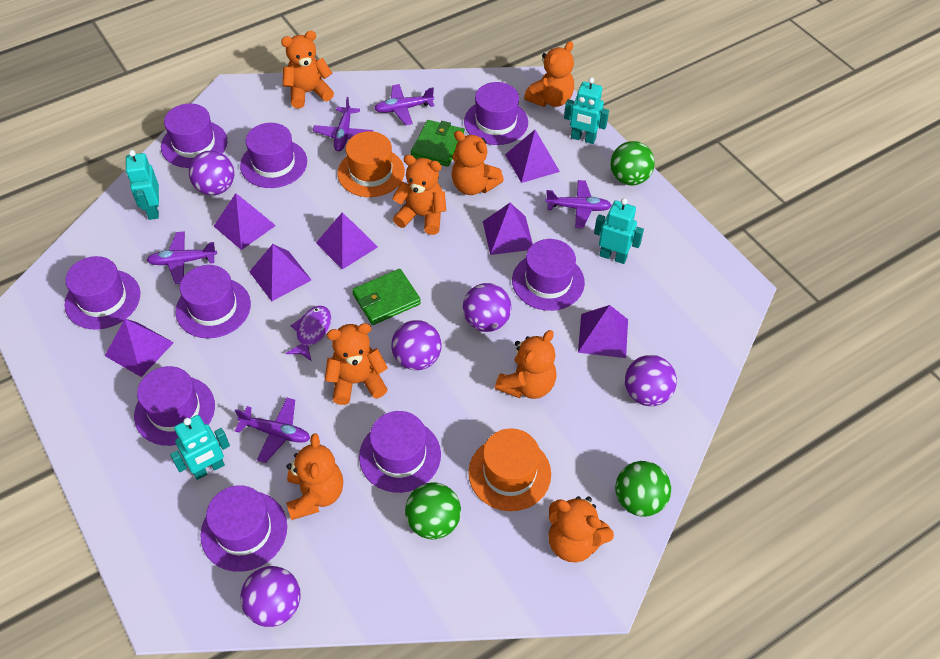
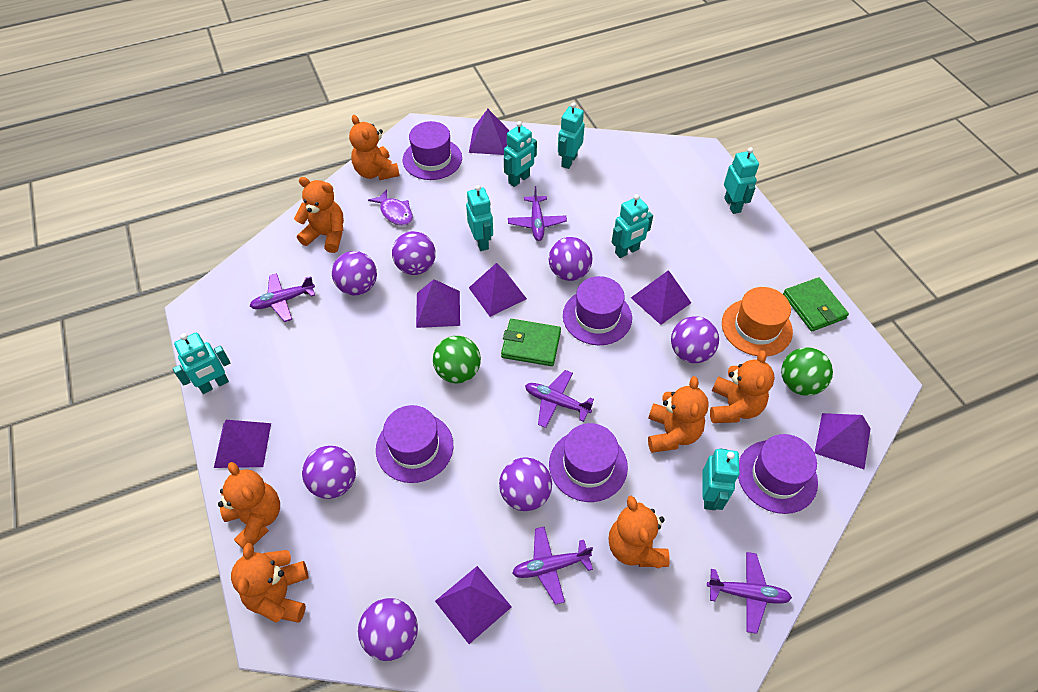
green ball: 3 -> 2
orange hat: 2 -> 1
orange teddy bear: 8 -> 7
purple ball: 5 -> 7
purple hat: 9 -> 5
turquoise robot: 4 -> 7

